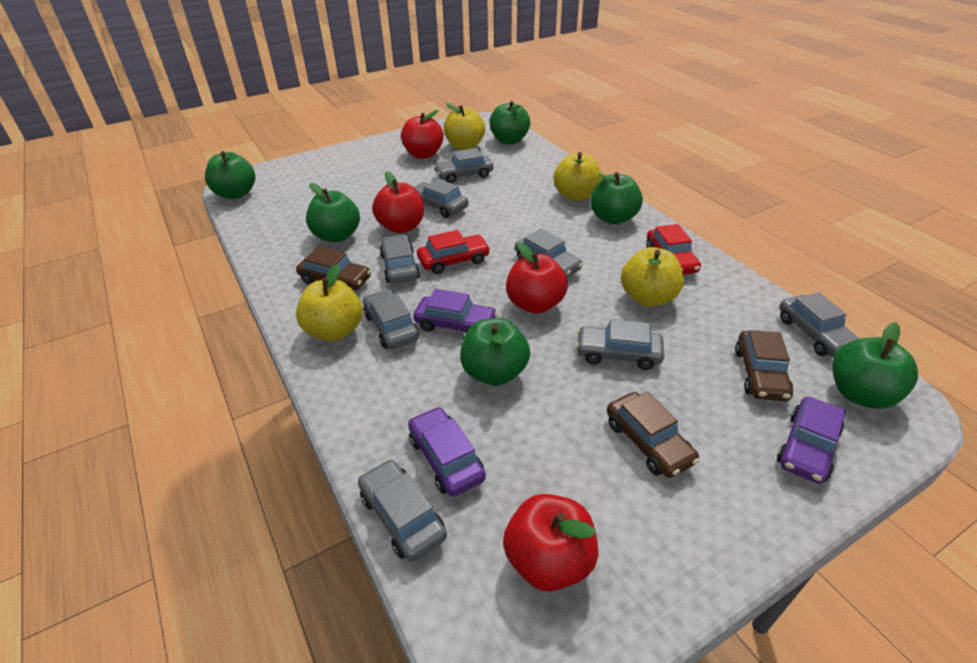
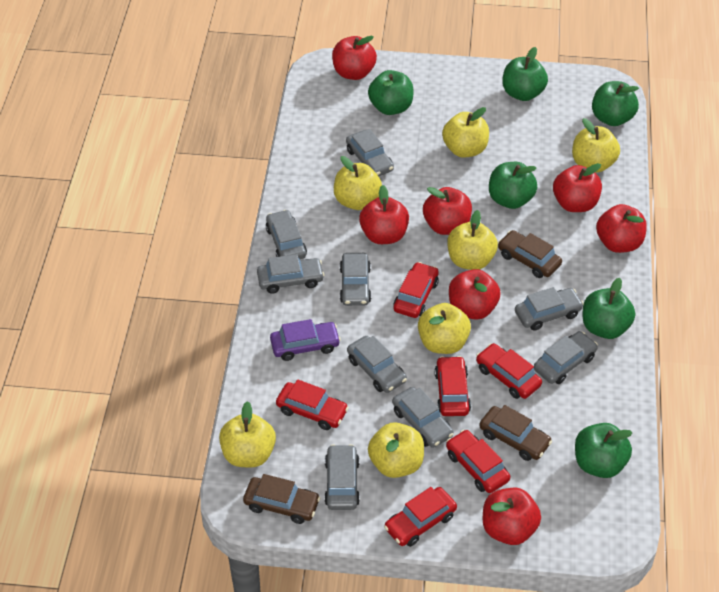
grey car: 8 -> 9
purple car: 3 -> 1
red apple: 4 -> 7
red car: 2 -> 6
yellow apple: 4 -> 7

